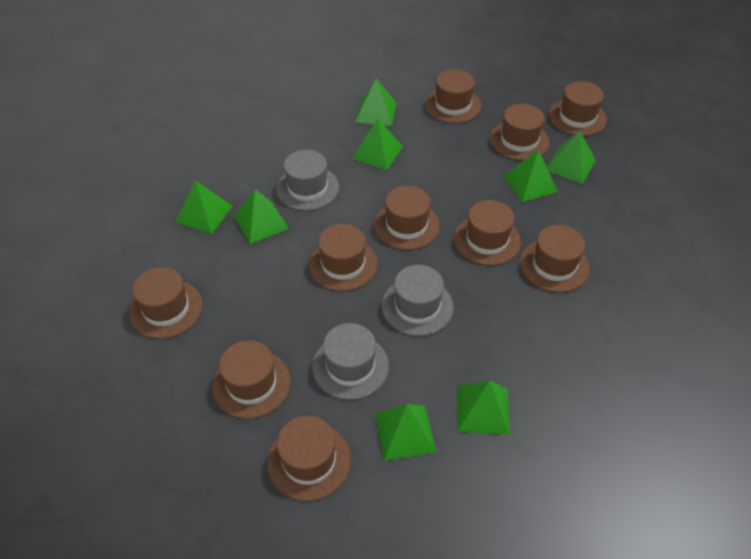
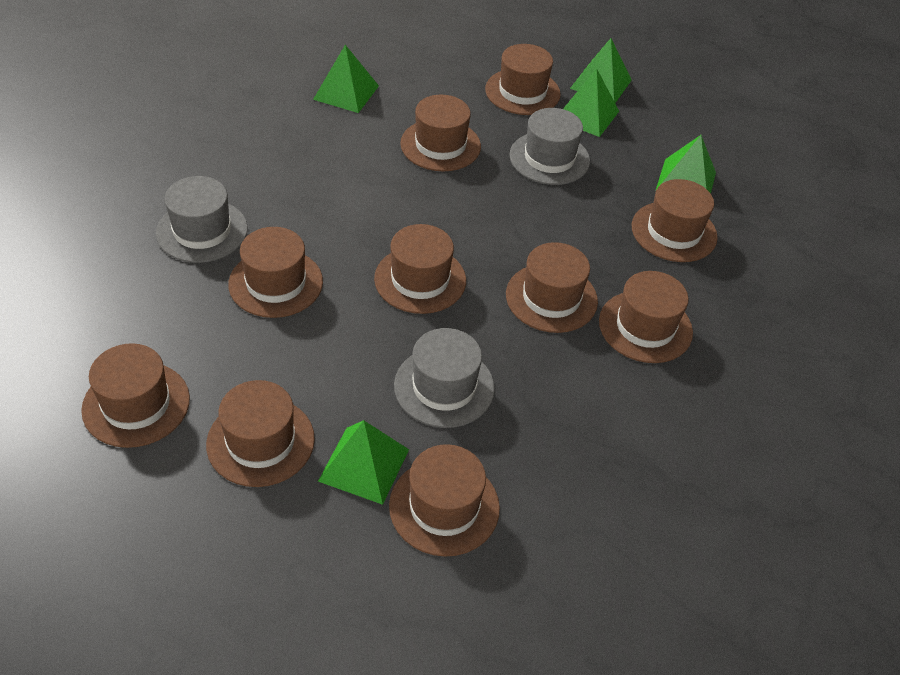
green pyramid: 8 -> 5

